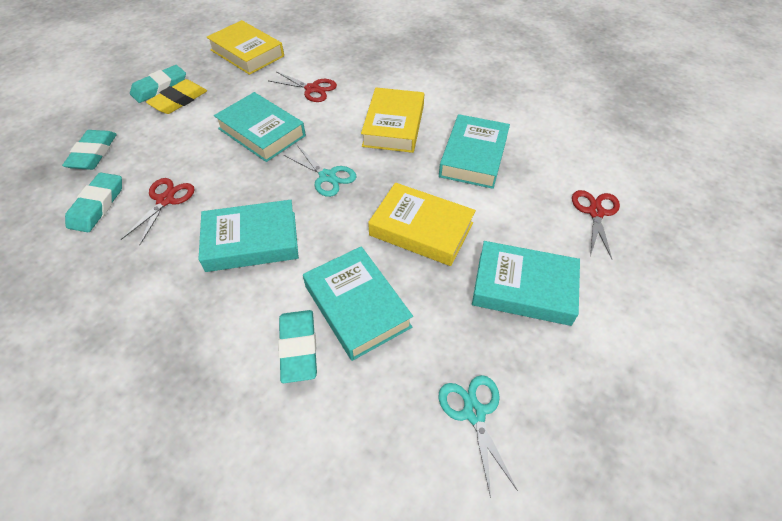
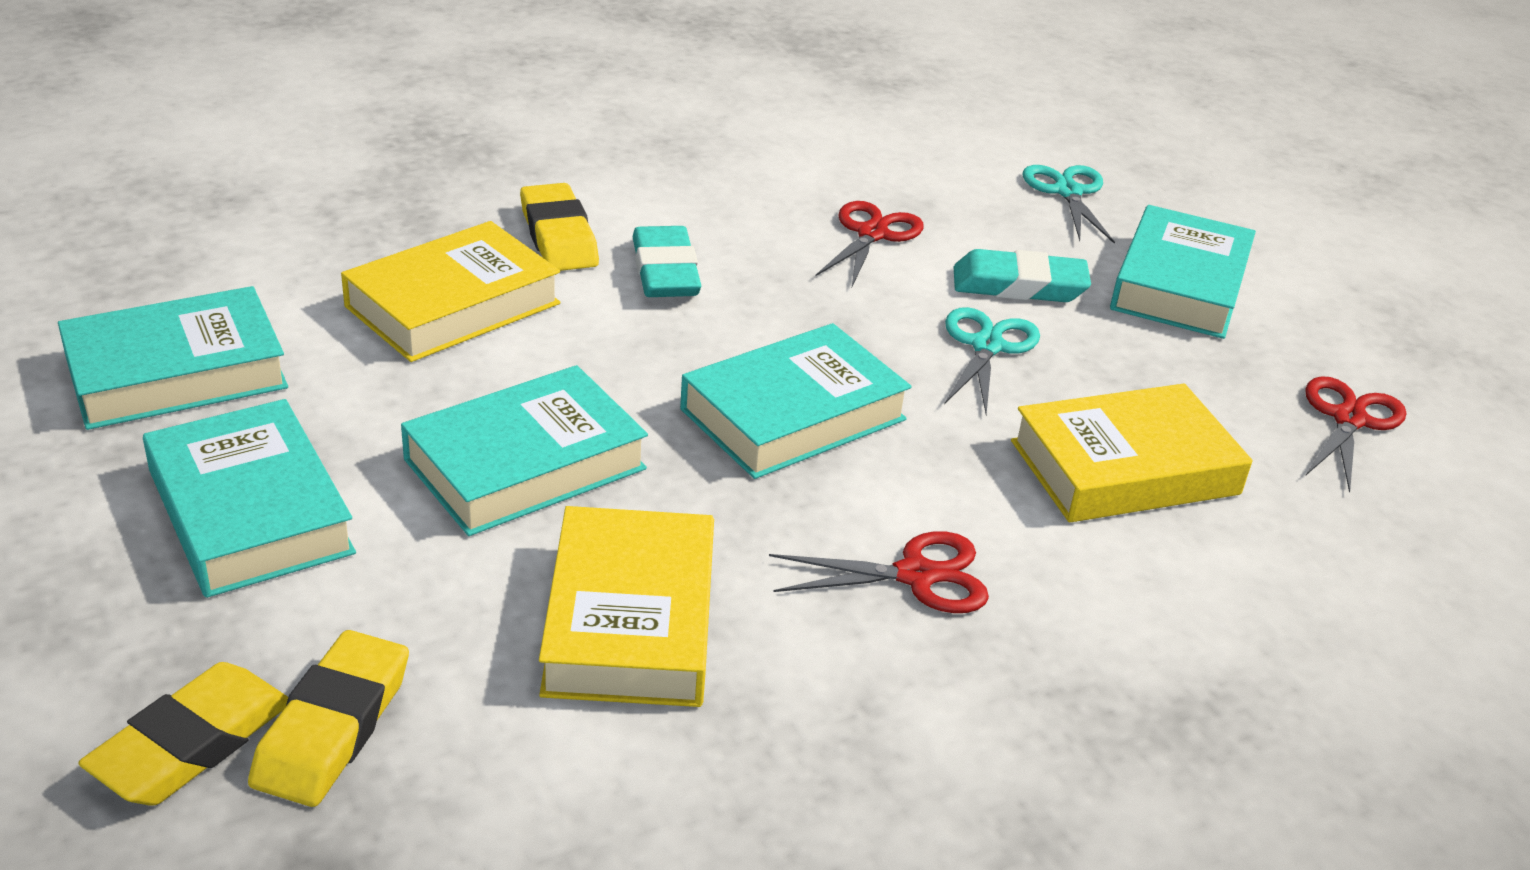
turquoise eraser: 4 -> 2
yellow eraser: 1 -> 3

